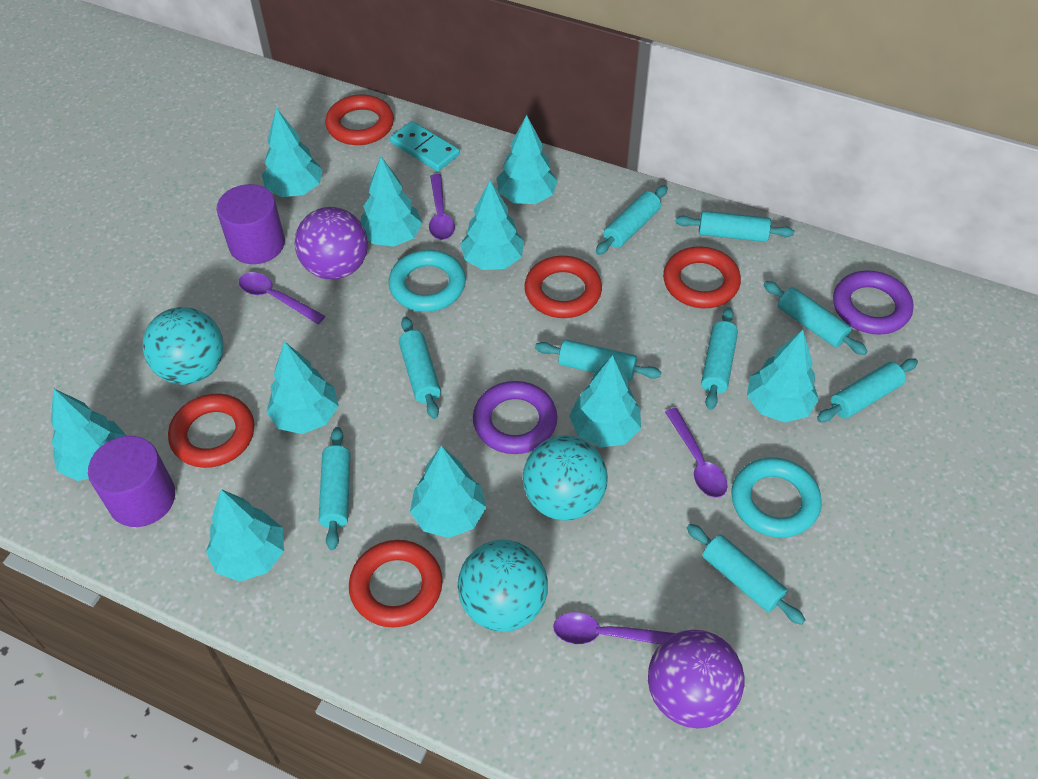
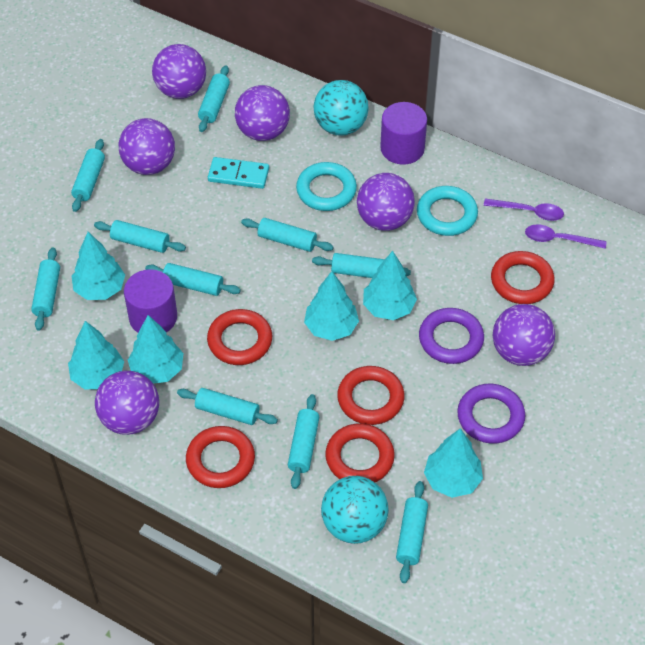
purple ball: 2 -> 6
purple spoon: 4 -> 2
turquoise ball: 3 -> 2
turquoise rolling pin: 9 -> 10
turquoise tree: 10 -> 6

